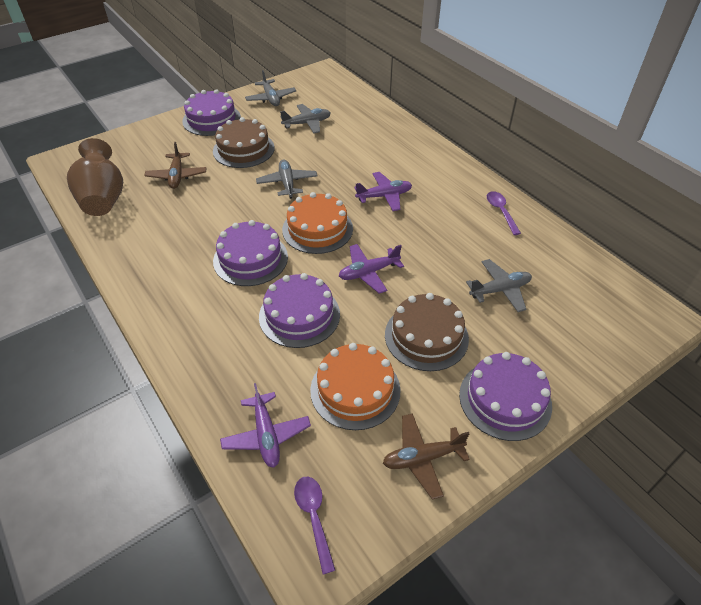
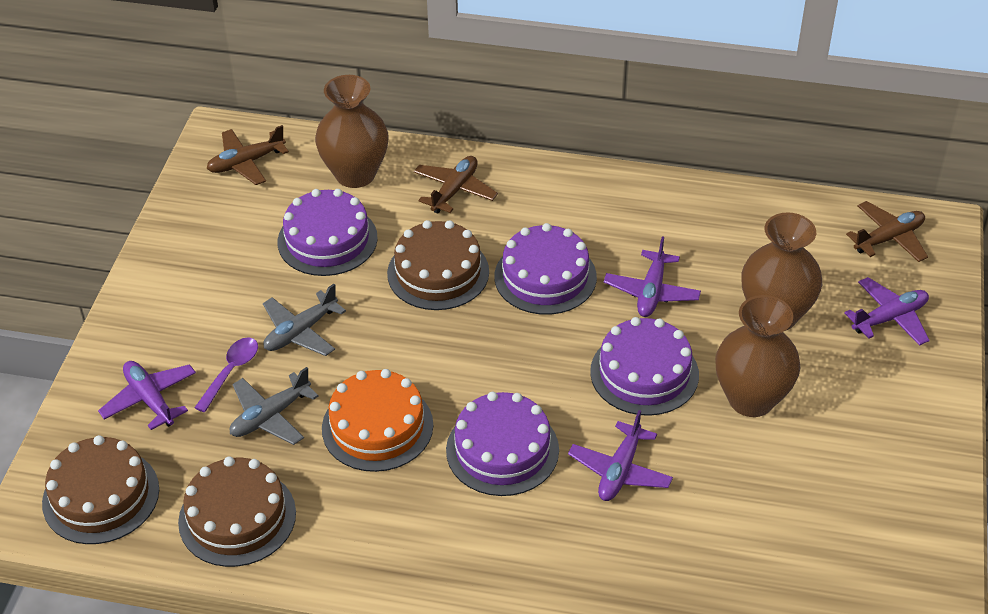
brown cake: 2 -> 3
brown plane: 2 -> 3
brown vase: 1 -> 3
grey plane: 4 -> 2
orange cake: 2 -> 1
purple plane: 3 -> 4
purple spoon: 2 -> 1

